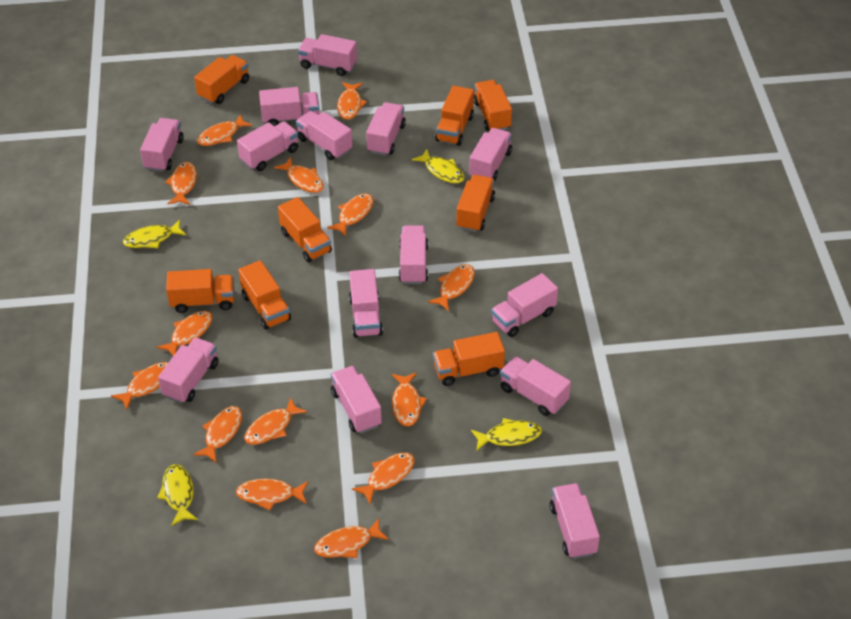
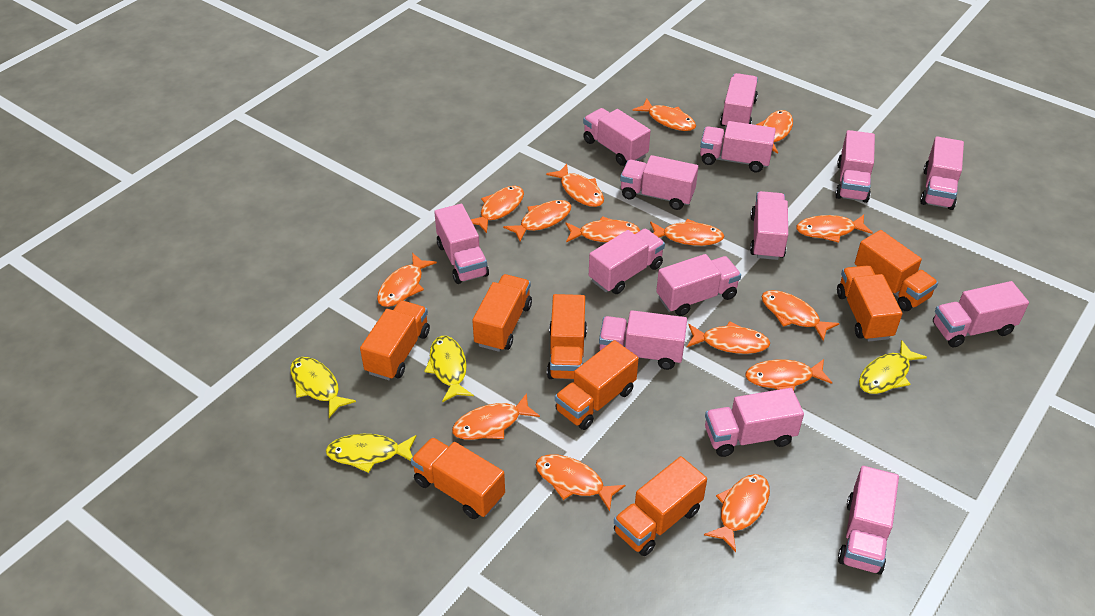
orange fish: 14 -> 15

